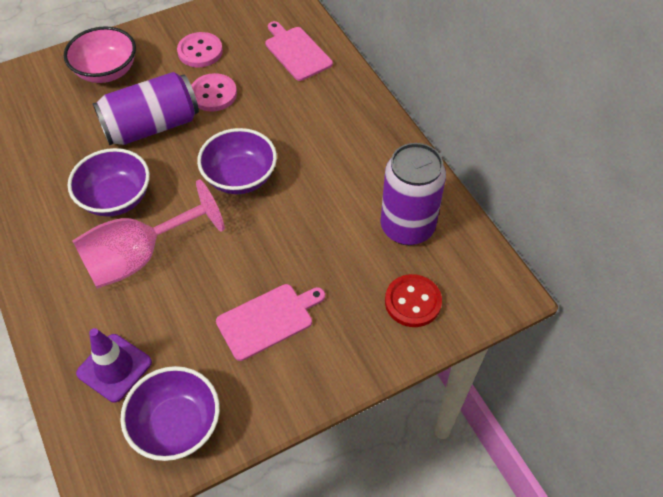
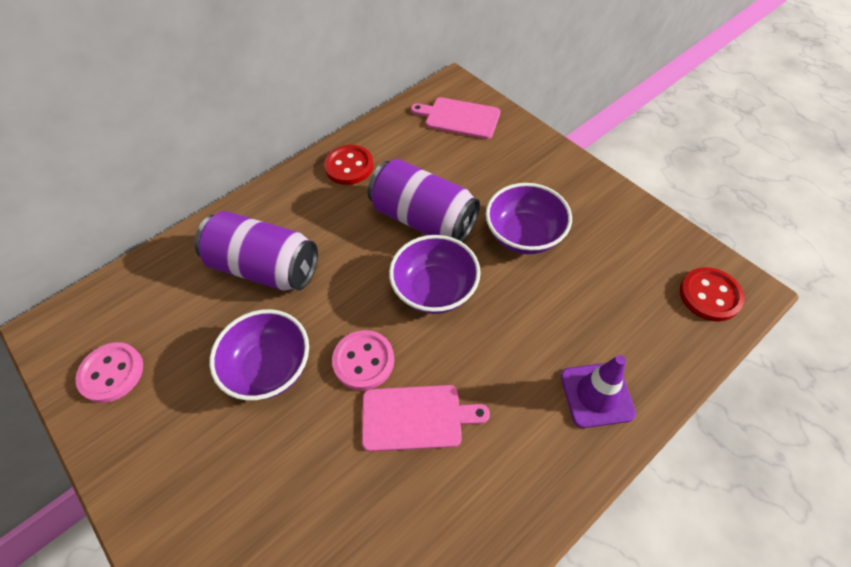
pink bowl: 1 -> 0
pink goblet: 1 -> 0
red button: 1 -> 2

